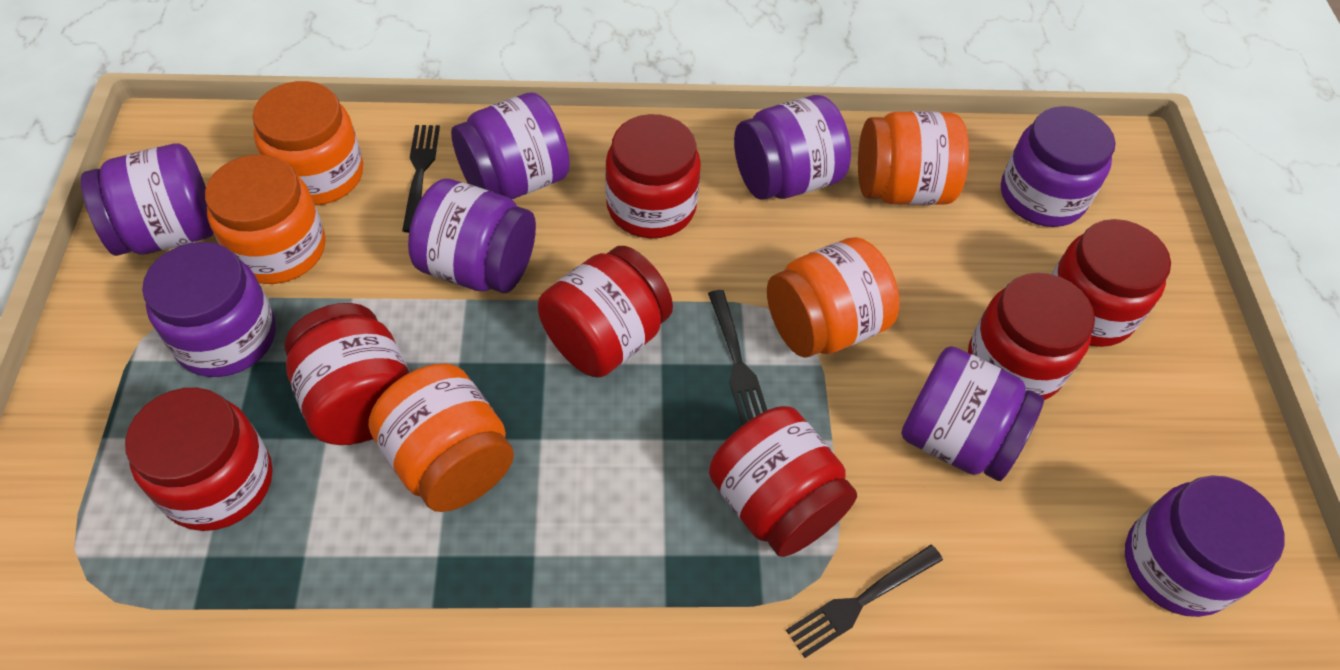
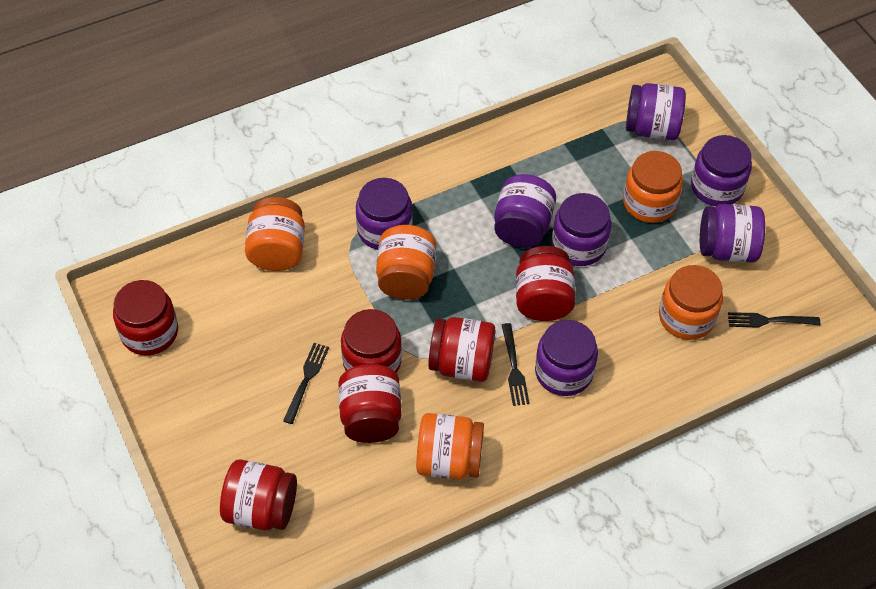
purple jar: 8 -> 7
red jar: 7 -> 6

